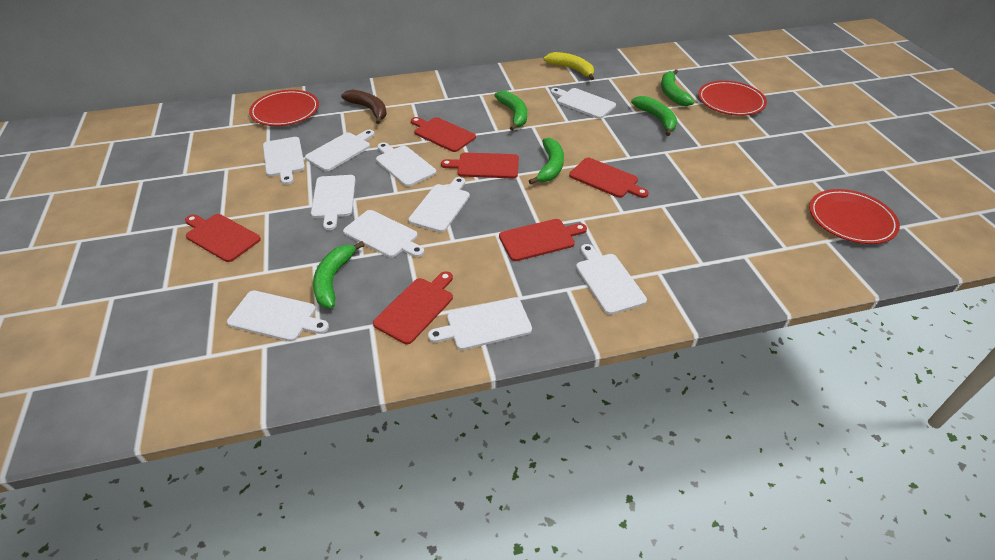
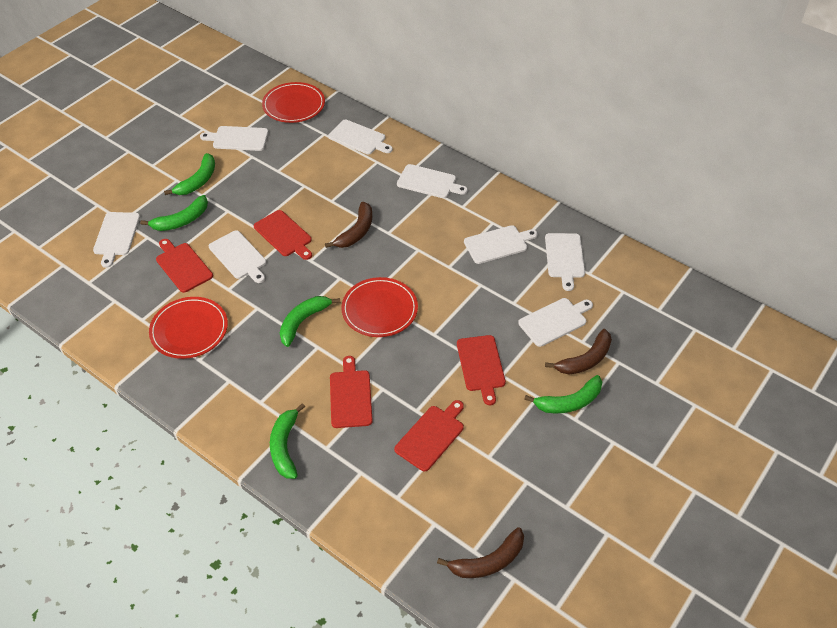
brown banana: 1 -> 3
red cutting board: 6 -> 5
white cutting board: 10 -> 8
yellow banana: 1 -> 0

